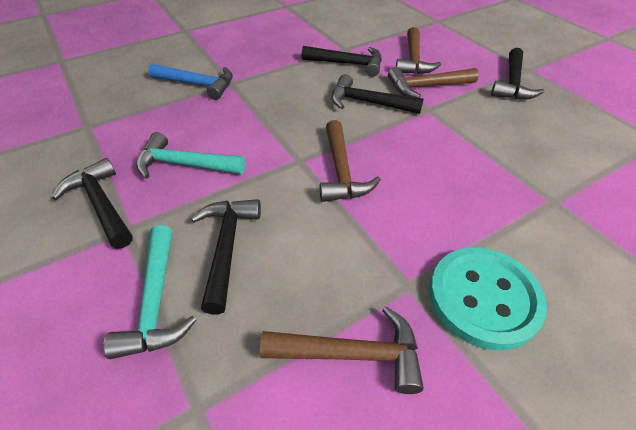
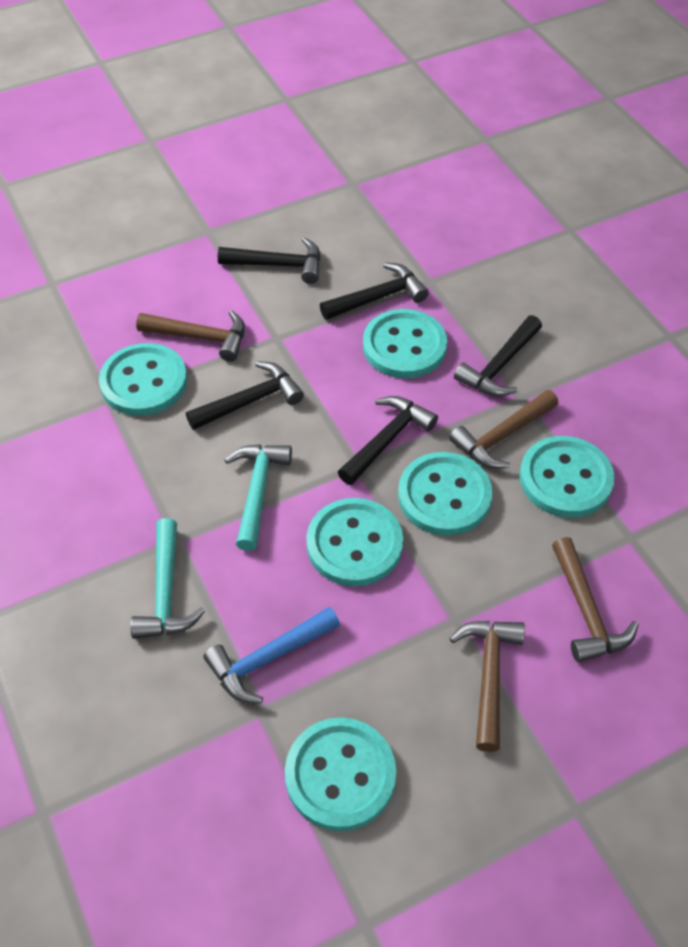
turquoise button: 1 -> 6

